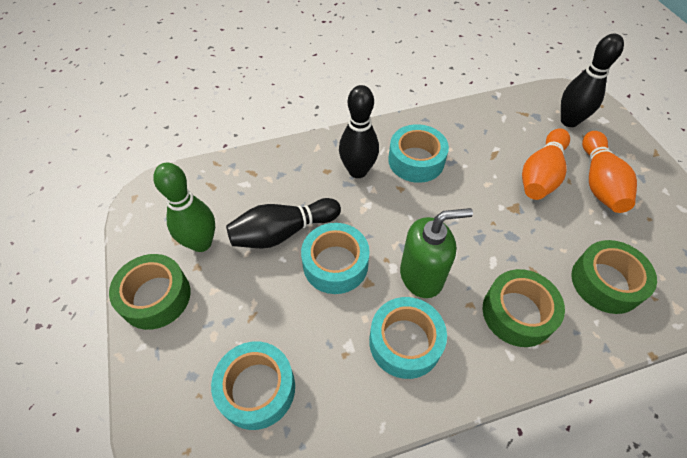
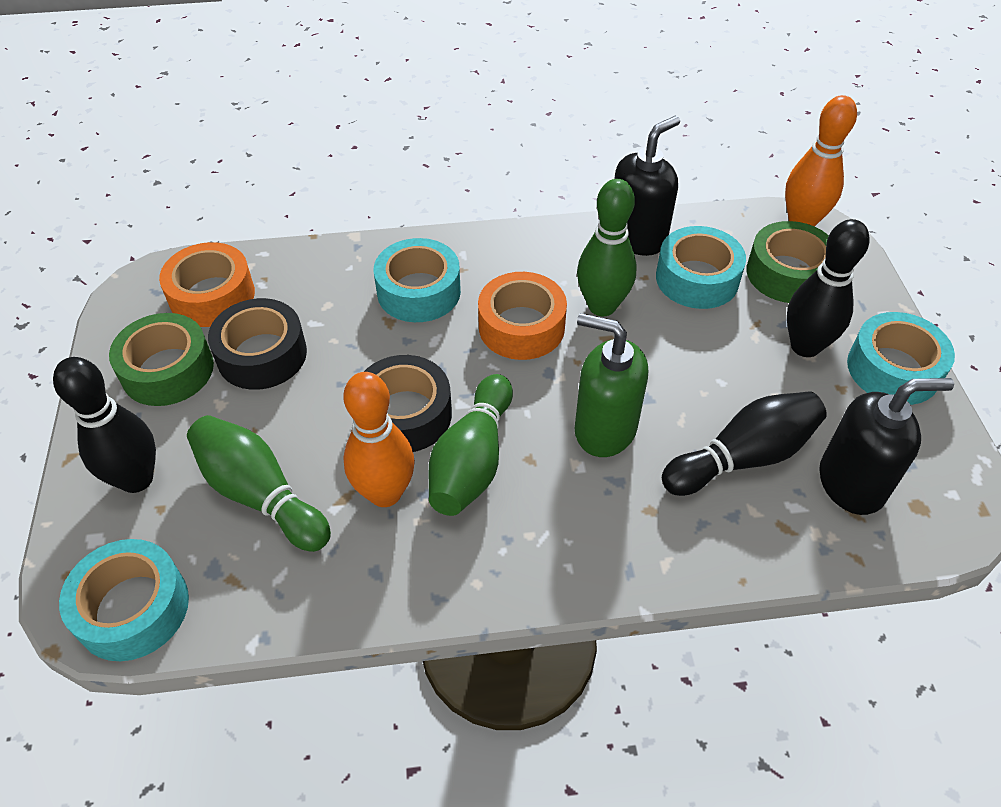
black soap dispenser: 0 -> 2
black tape: 0 -> 2
green bowling pin: 1 -> 3
green tape: 3 -> 2
orange tape: 0 -> 2

